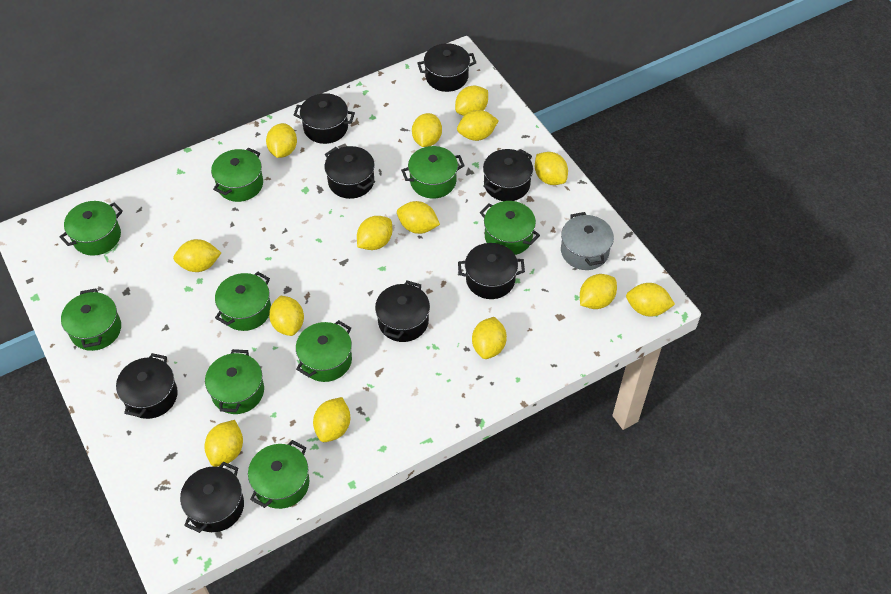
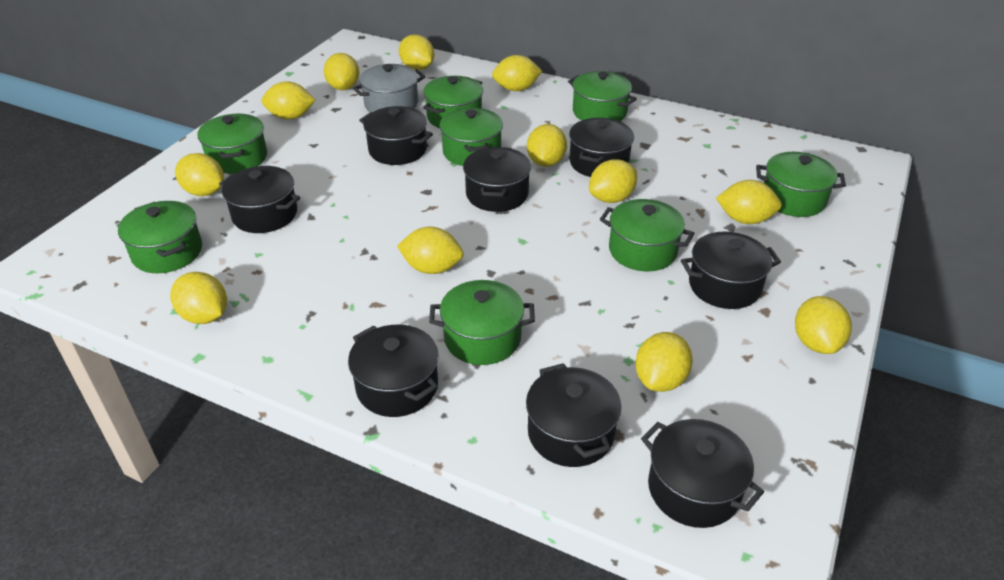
green pot: 9 -> 8
yellow lemon: 14 -> 12

